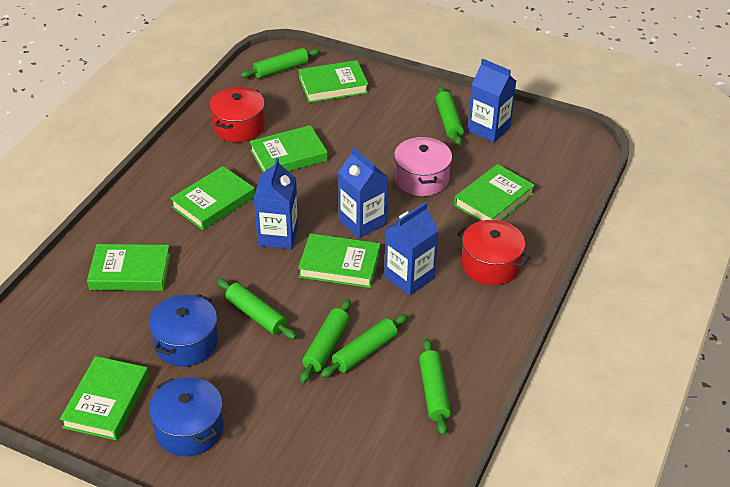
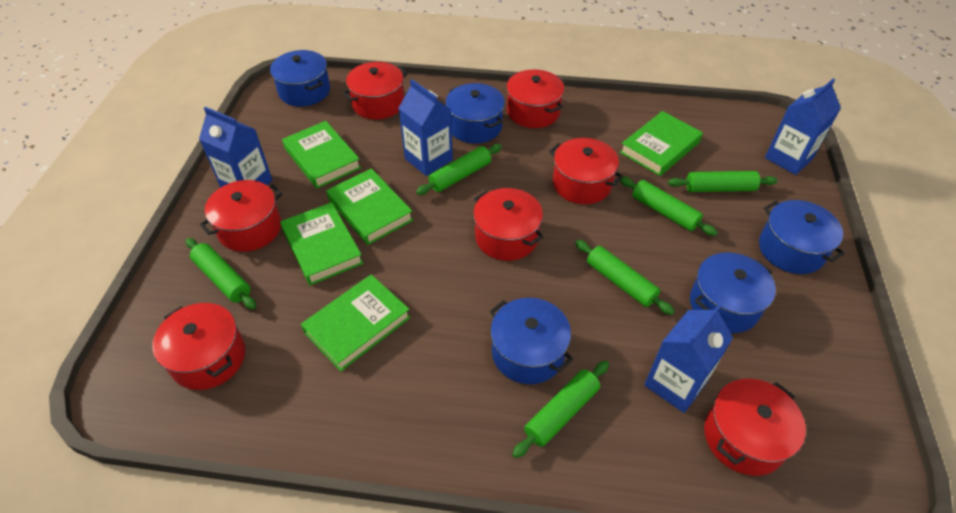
blue pot: 2 -> 5
green book: 7 -> 5
pink pot: 1 -> 0
red pot: 2 -> 7

